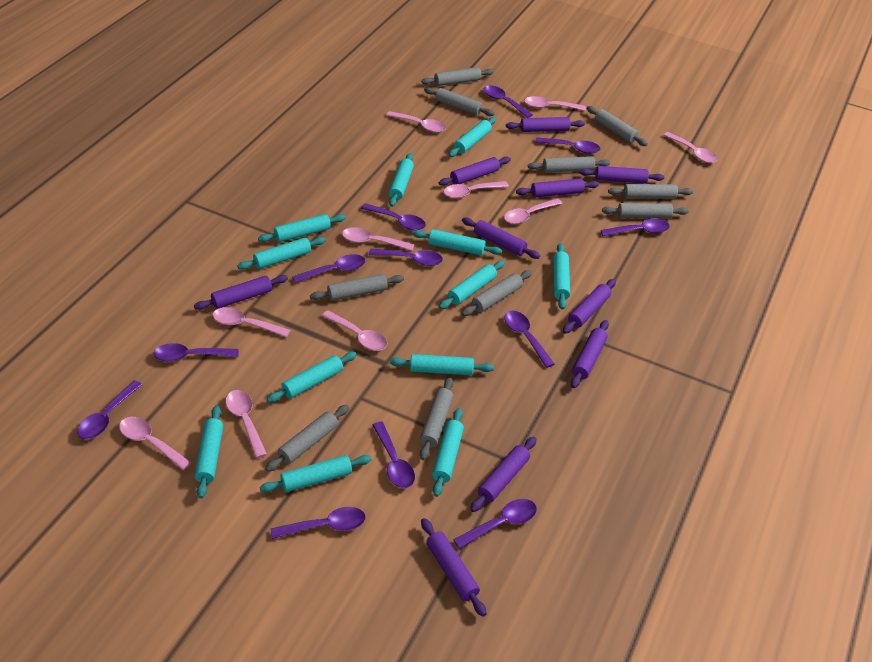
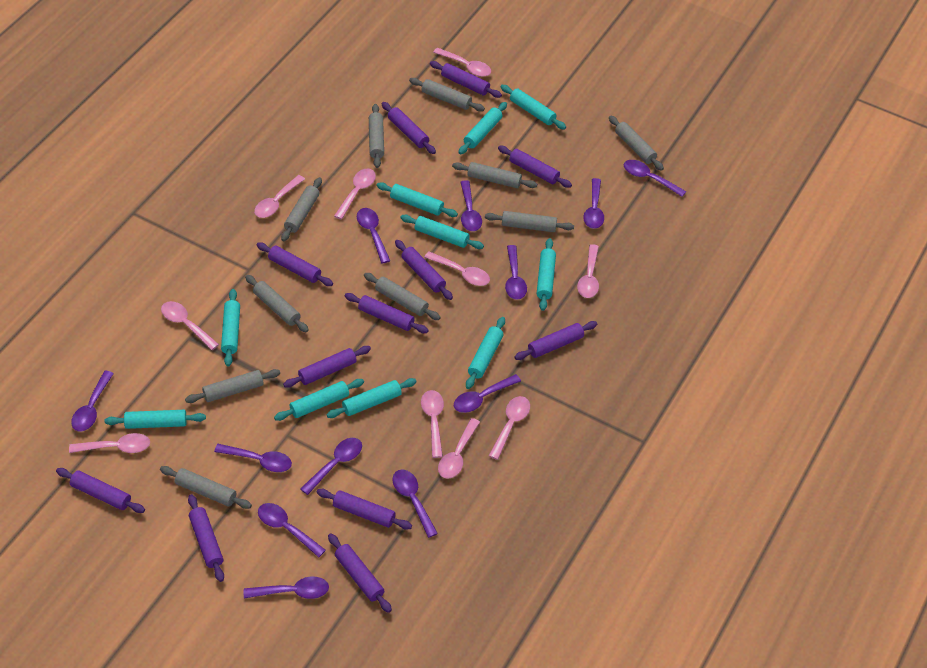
purple rolling pin: 10 -> 12
turquoise rolling pin: 12 -> 10

